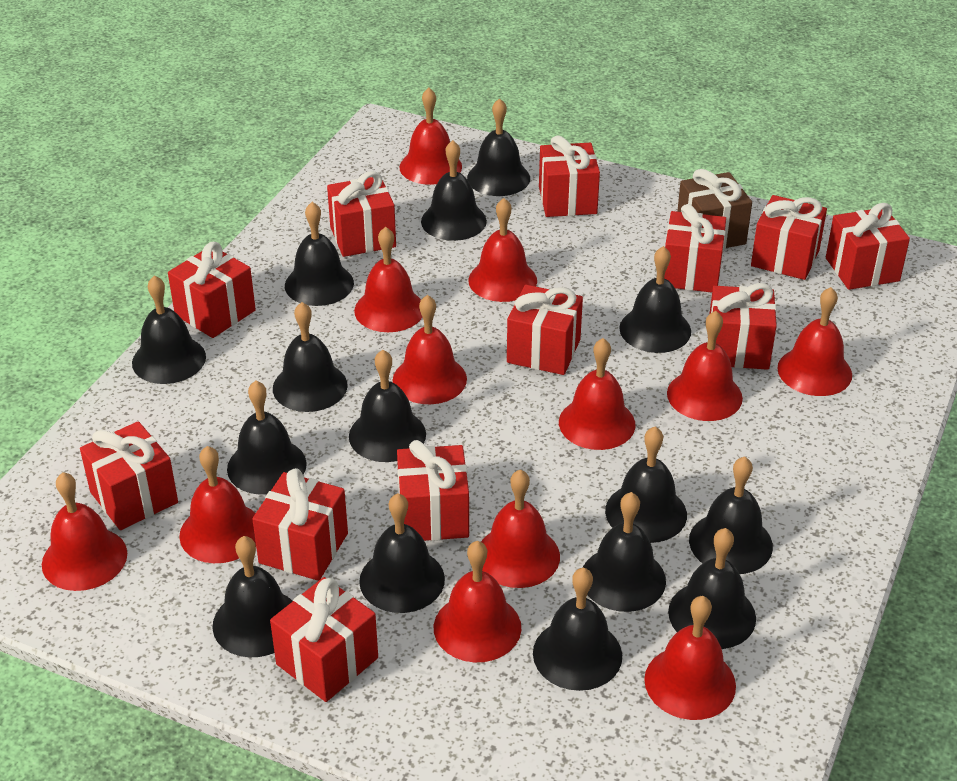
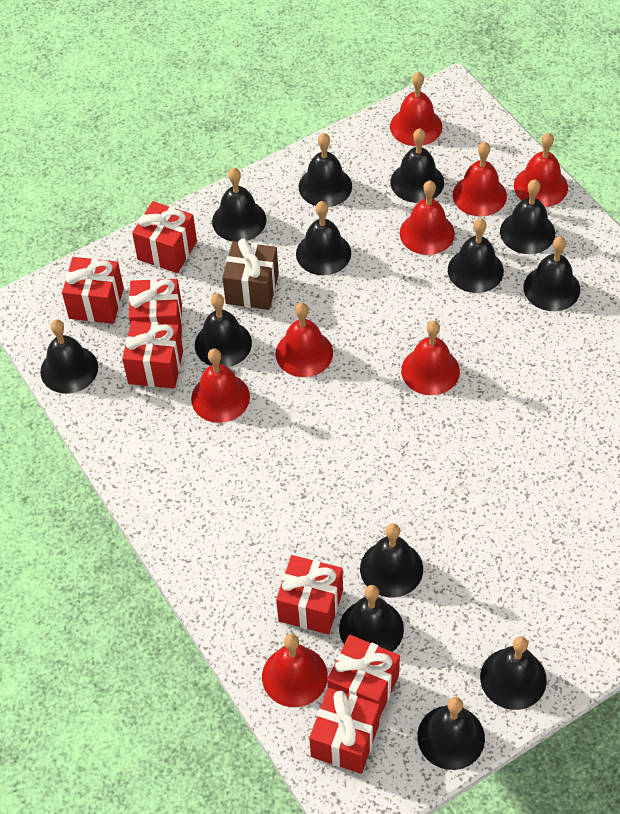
black bell: 15 -> 13
red bell: 12 -> 8
red gift: 12 -> 7

